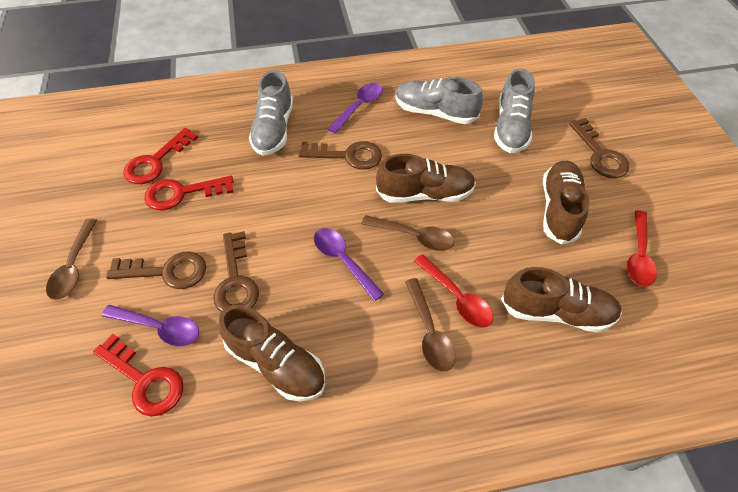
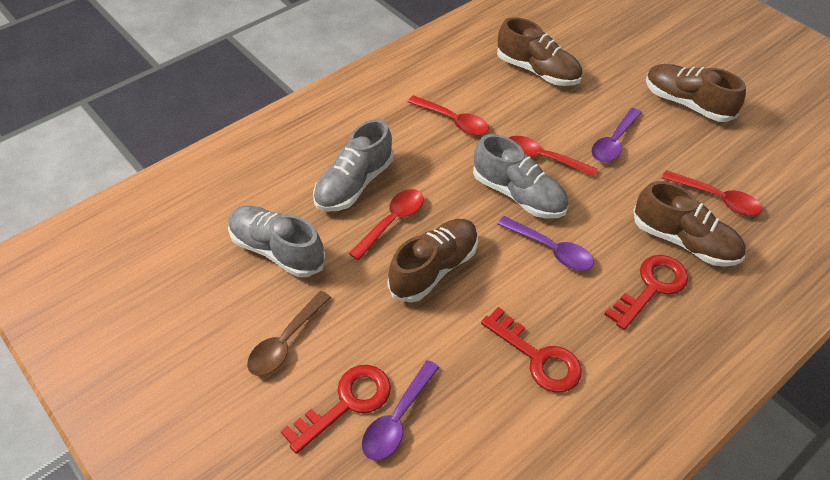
brown key: 4 -> 0
brown spoon: 3 -> 1
red spoon: 2 -> 4

